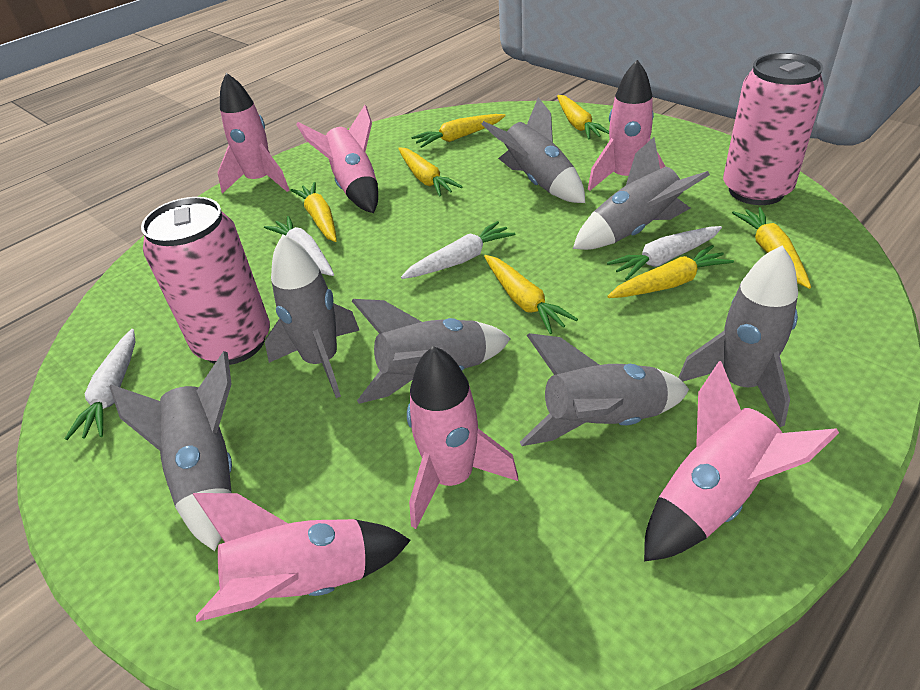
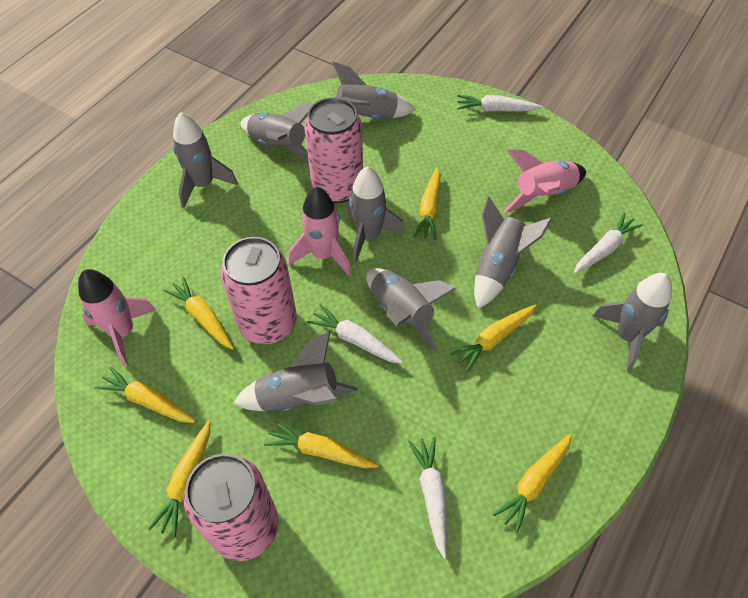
grey rocket: 7 -> 8
pink can: 2 -> 3
pink rocket: 6 -> 3

